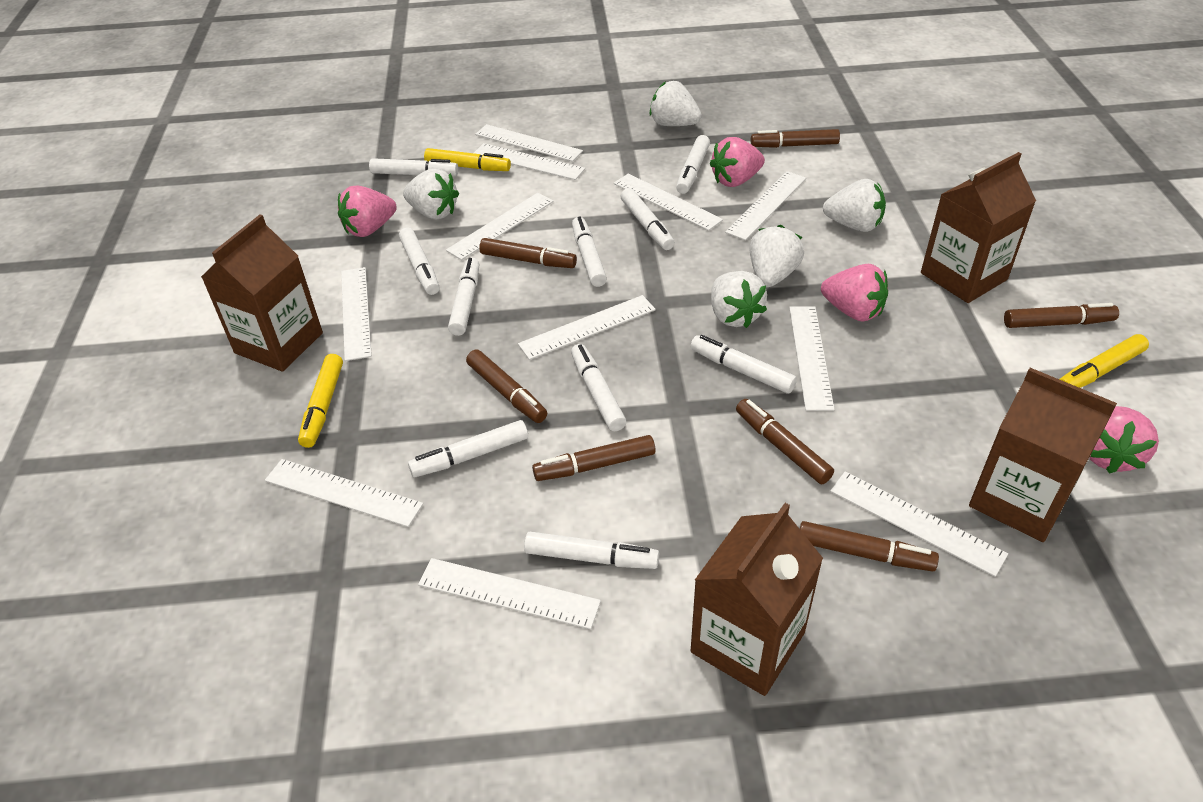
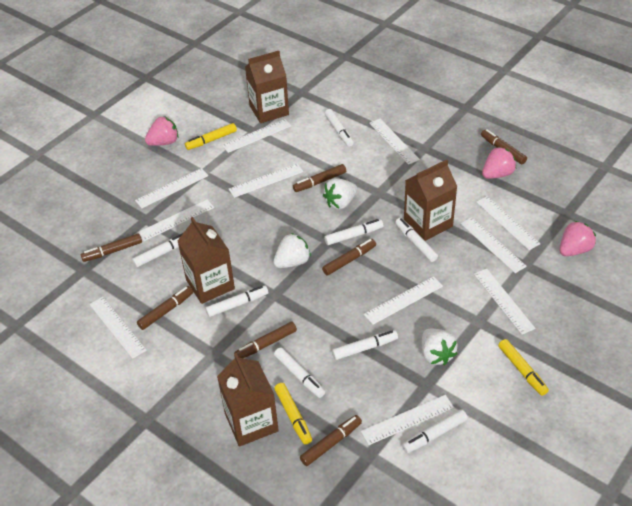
pink strawberry: 4 -> 3
white marker: 10 -> 8
white strawberry: 5 -> 3

